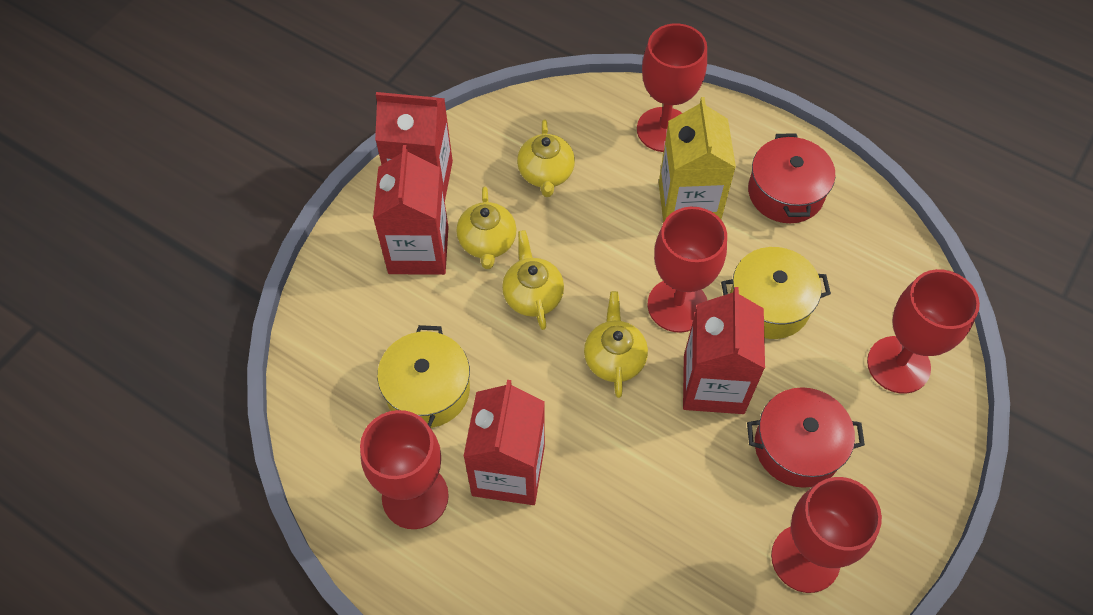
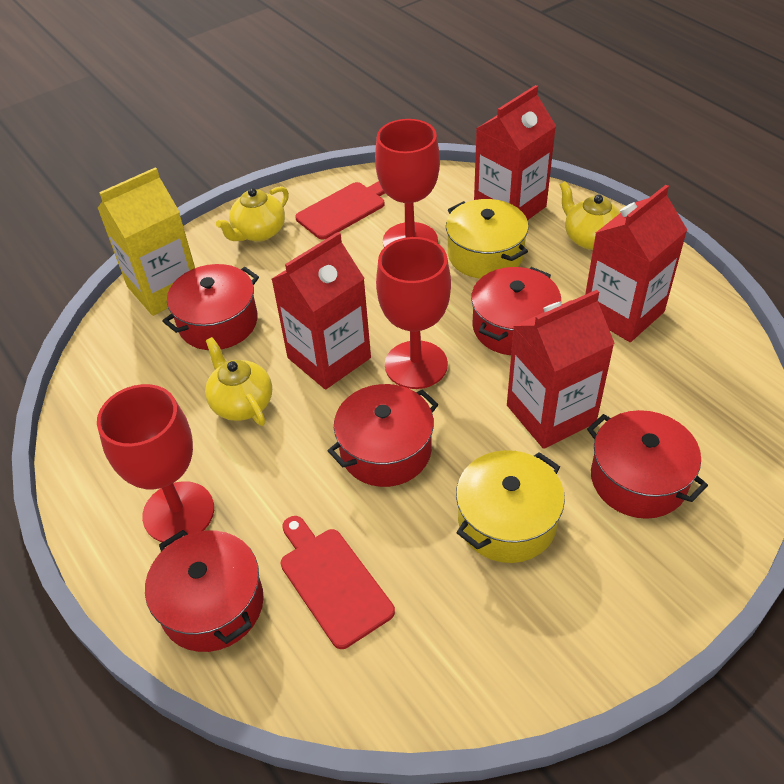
red cutting board: 0 -> 2
red goblet: 5 -> 3
red pot: 2 -> 5
yellow teapot: 4 -> 3

